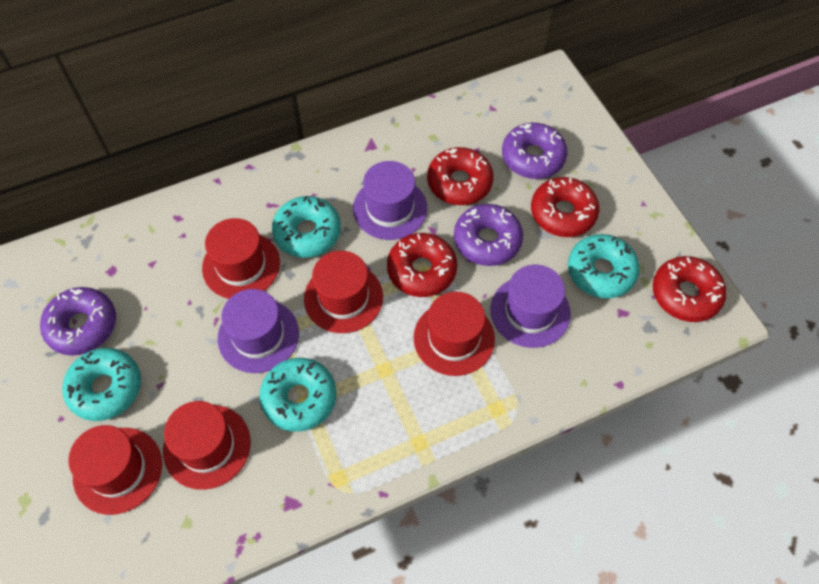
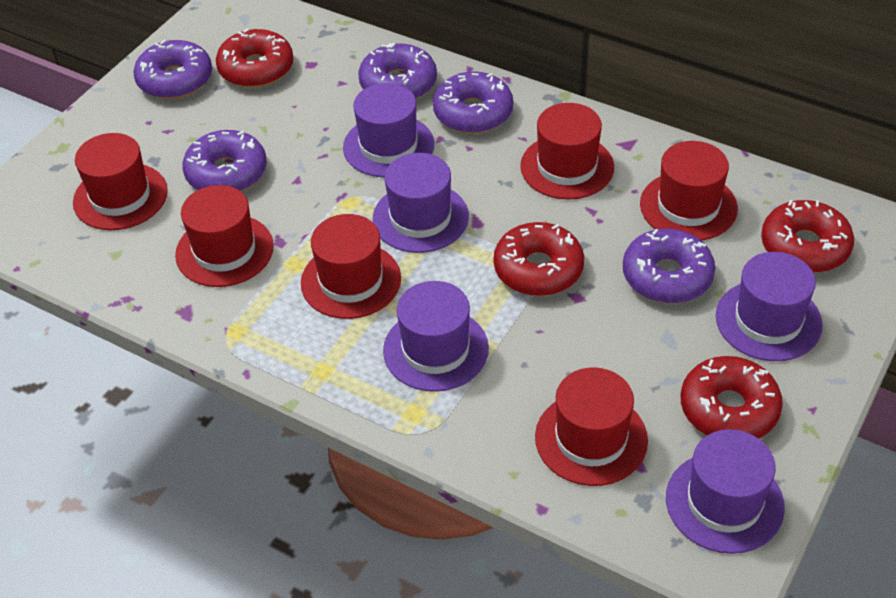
purple donut: 3 -> 5
purple hat: 3 -> 5
red hat: 5 -> 6
turquoise donut: 4 -> 0

